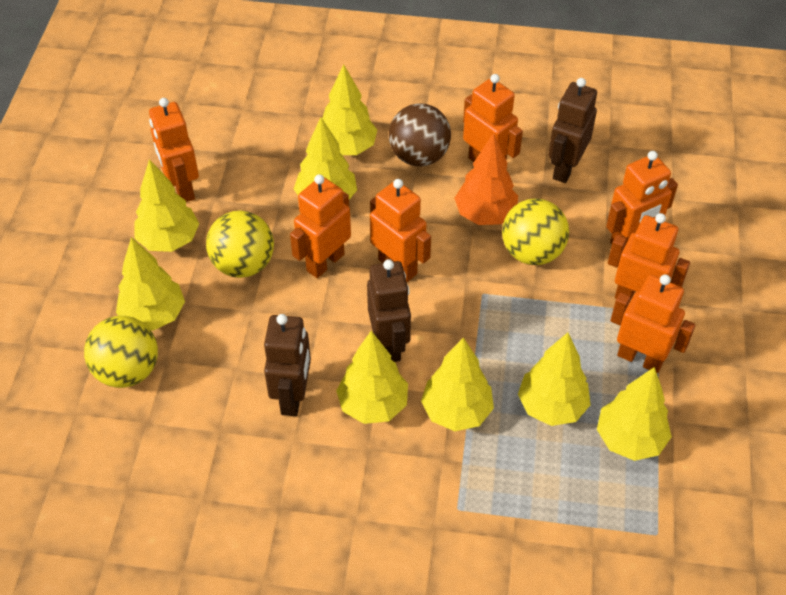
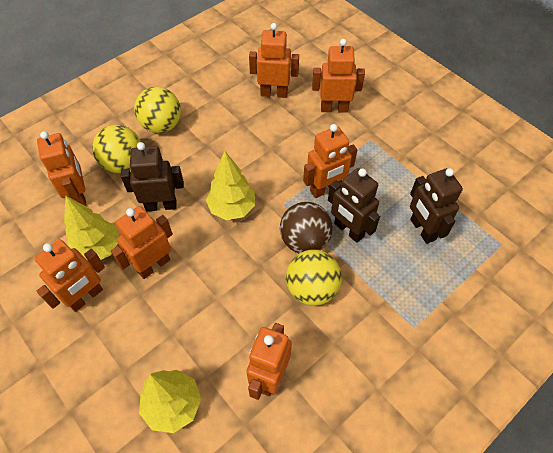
orange tree: 1 -> 0
yellow tree: 8 -> 3

